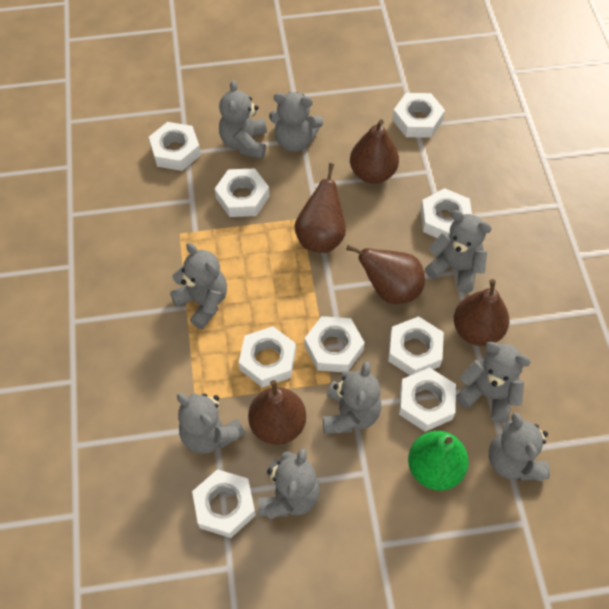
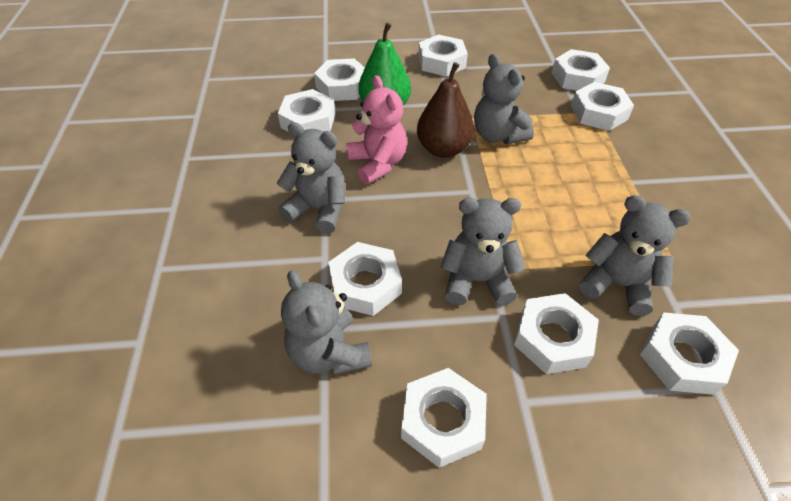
brown pear: 5 -> 1
grey teddy bear: 9 -> 5
pink teddy bear: 0 -> 1

